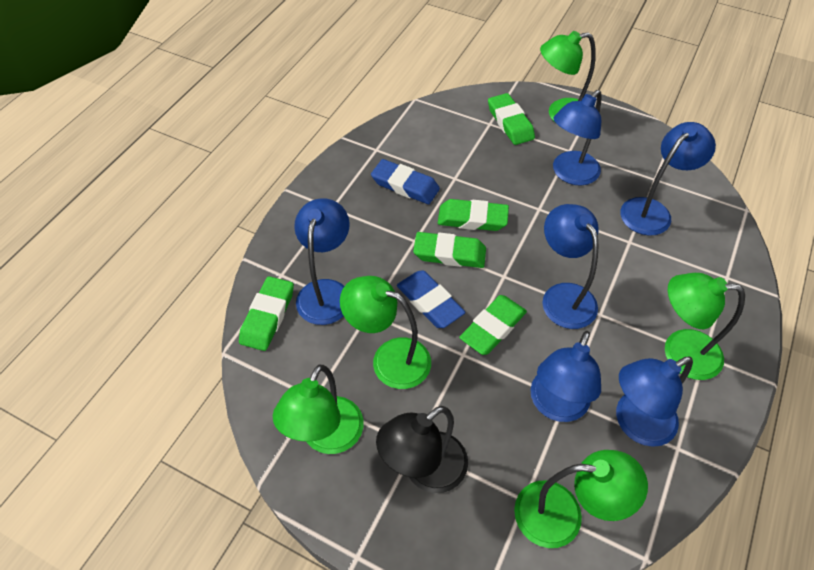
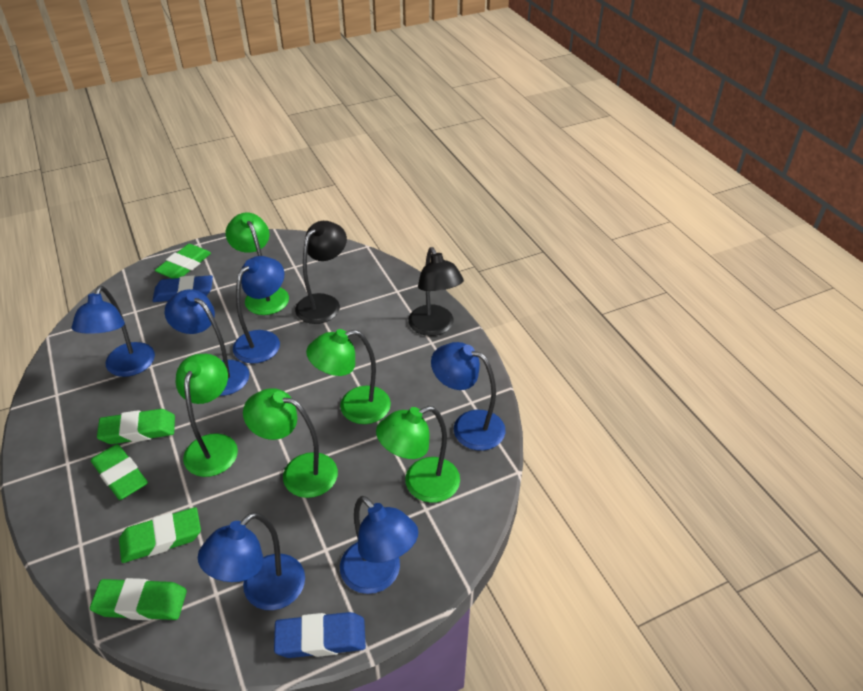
black lamp: 1 -> 2

